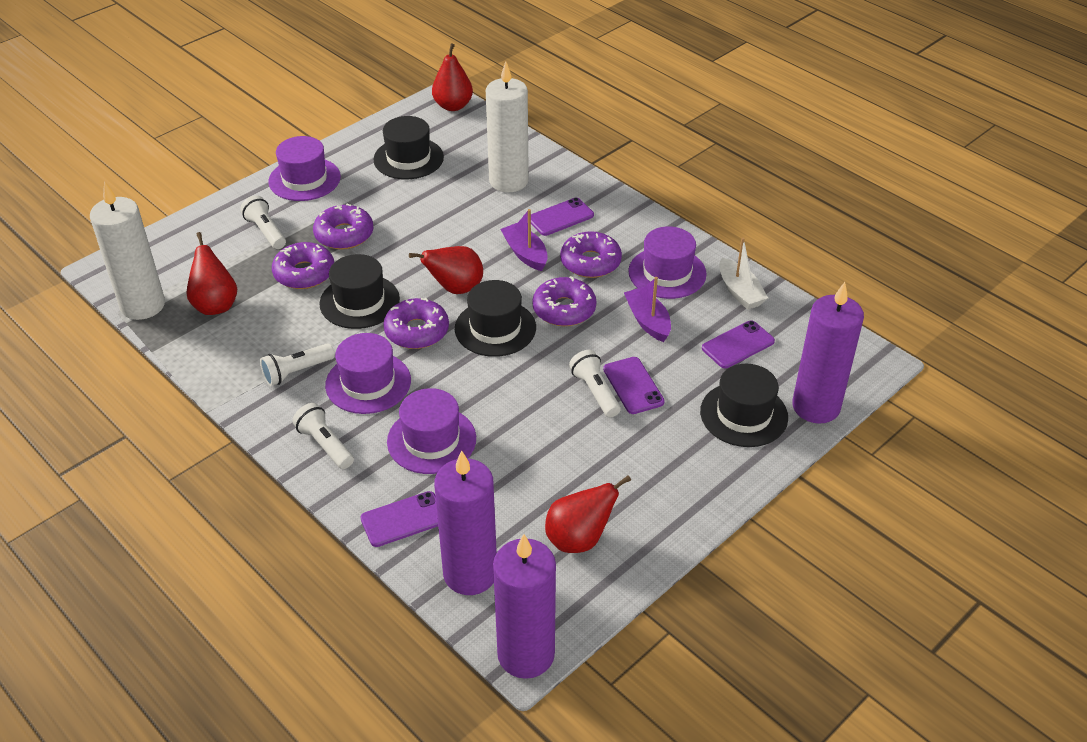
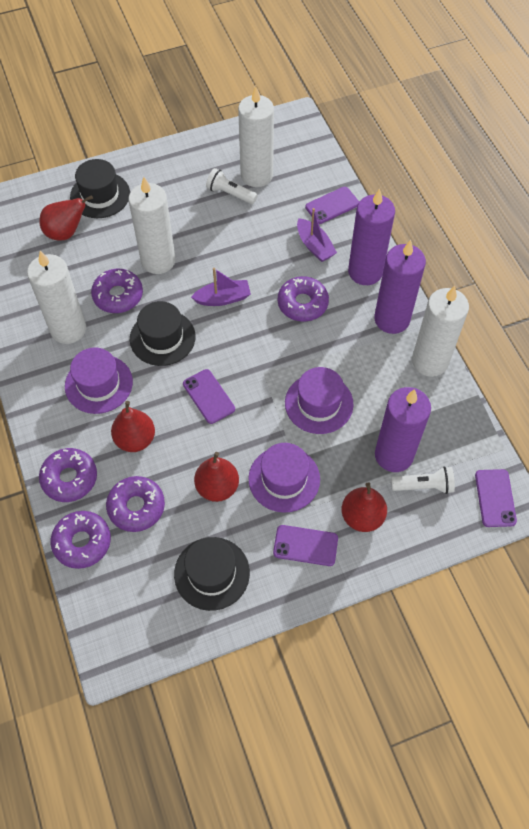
black hat: 4 -> 3
purple hat: 4 -> 3
white boat: 1 -> 0
white candle: 2 -> 4
white flashlight: 4 -> 2

